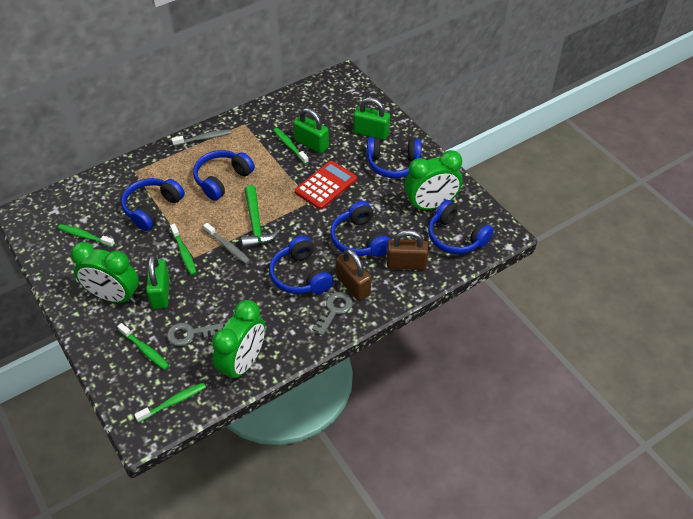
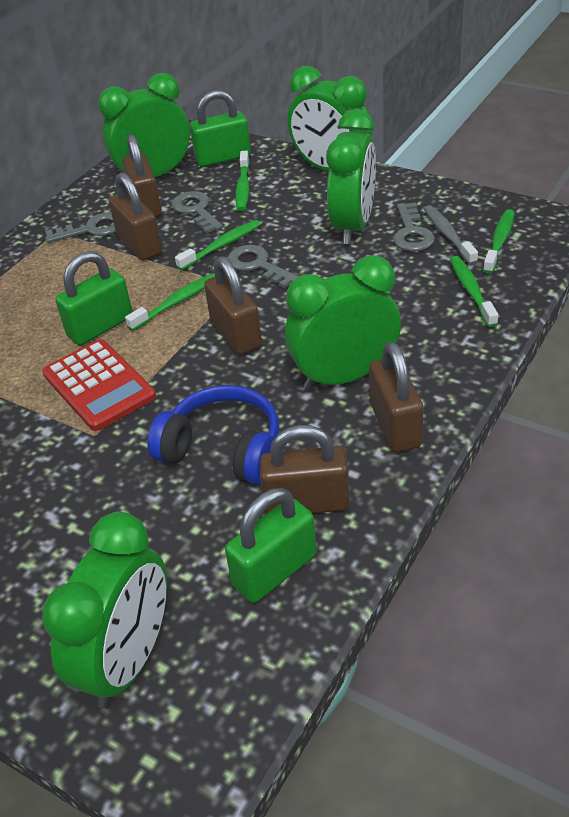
blue headphones: 6 -> 1
brown padlock: 2 -> 5
green clock: 3 -> 5
green hammer: 1 -> 0
grey key: 2 -> 4
grey toothbrush: 2 -> 1

